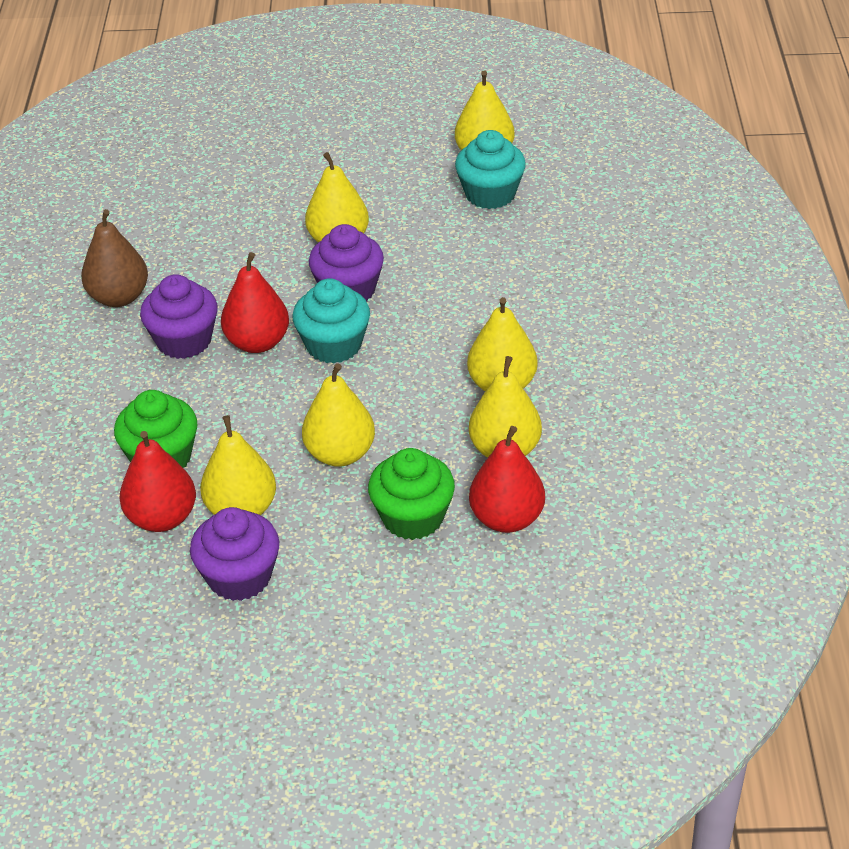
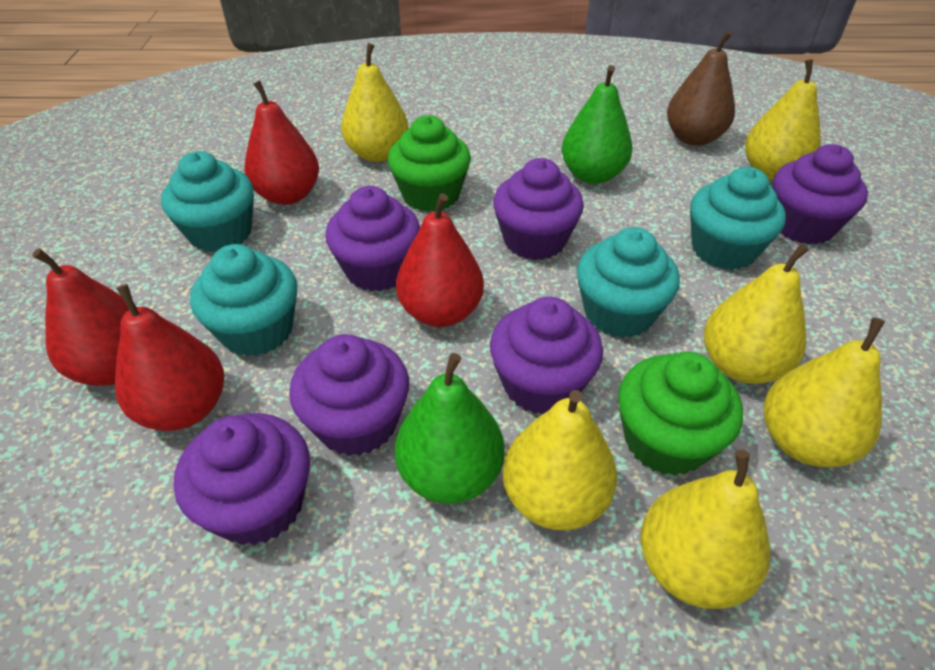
green pear: 0 -> 2
purple cupcake: 3 -> 6
red pear: 3 -> 4
turquoise cupcake: 2 -> 4

